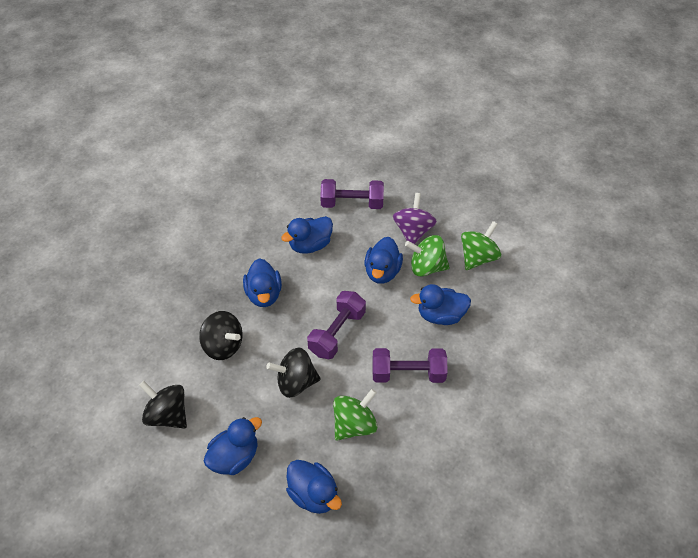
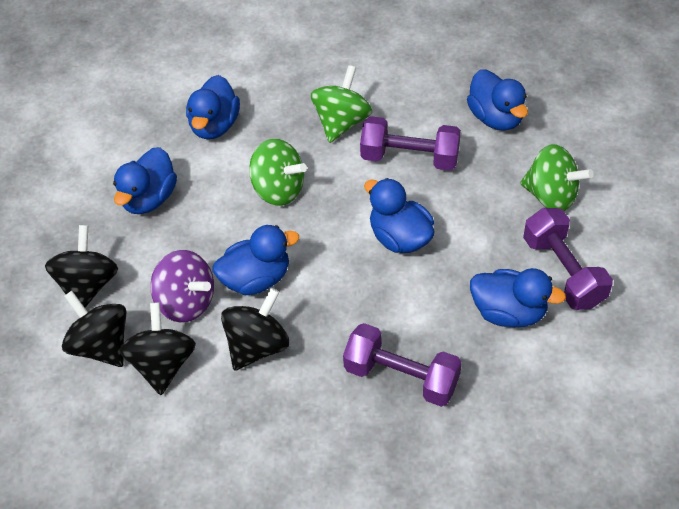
black spinning top: 3 -> 4

